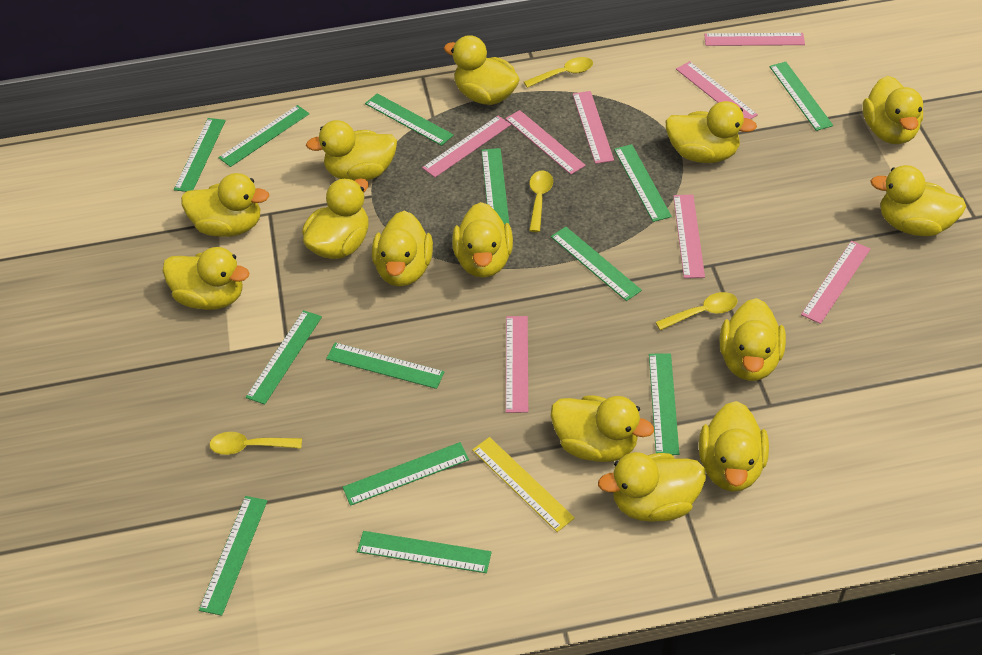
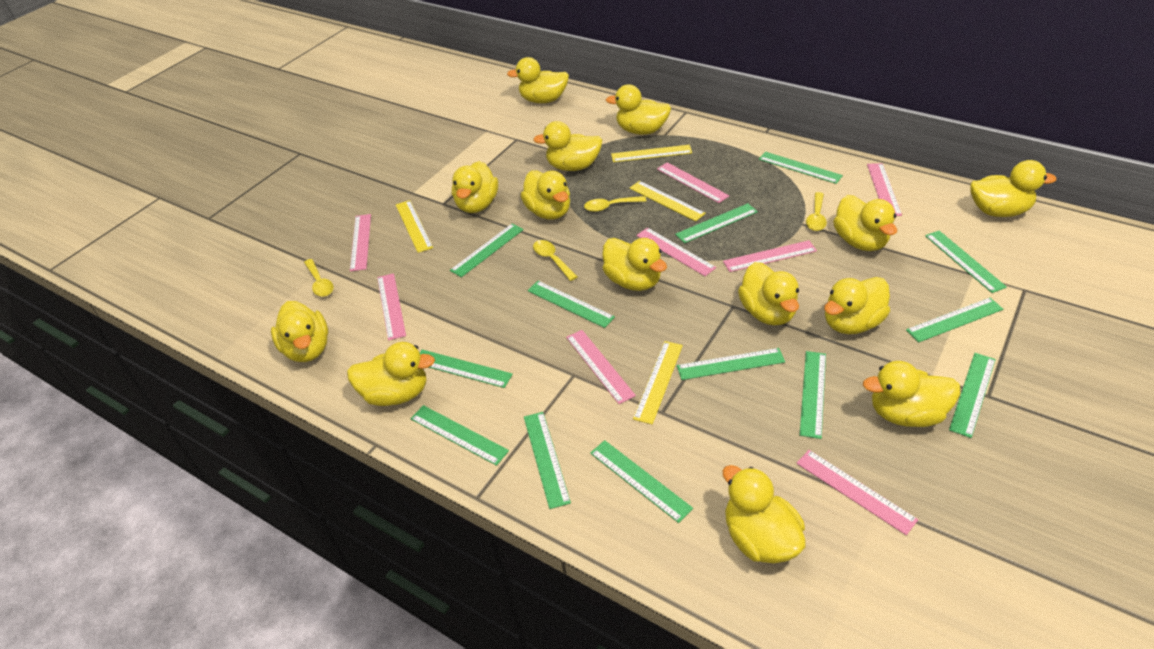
yellow ruler: 1 -> 4

